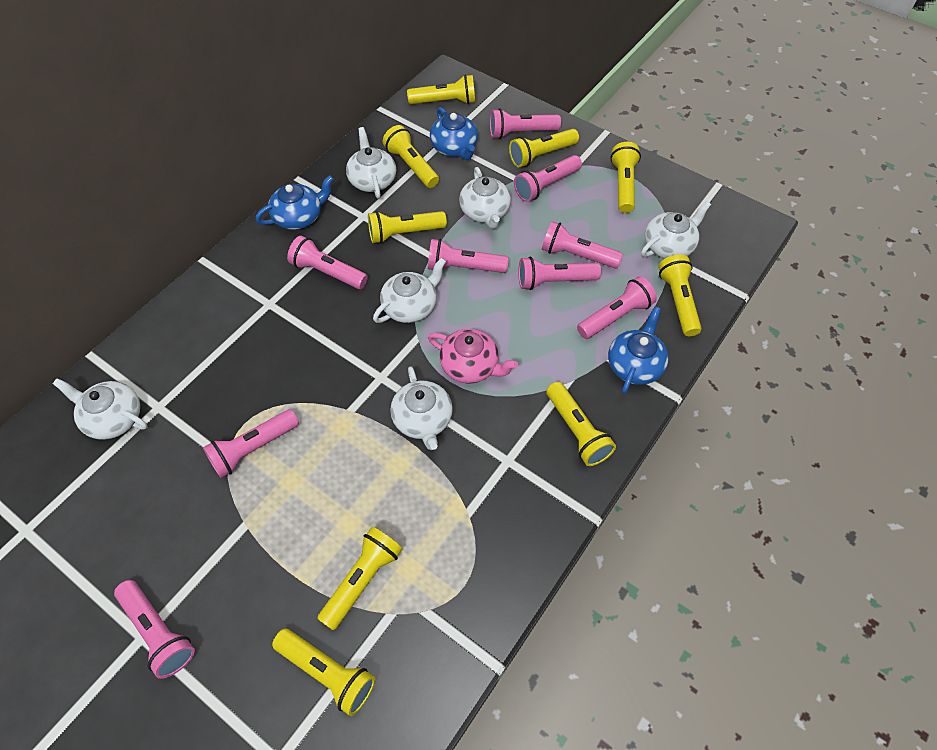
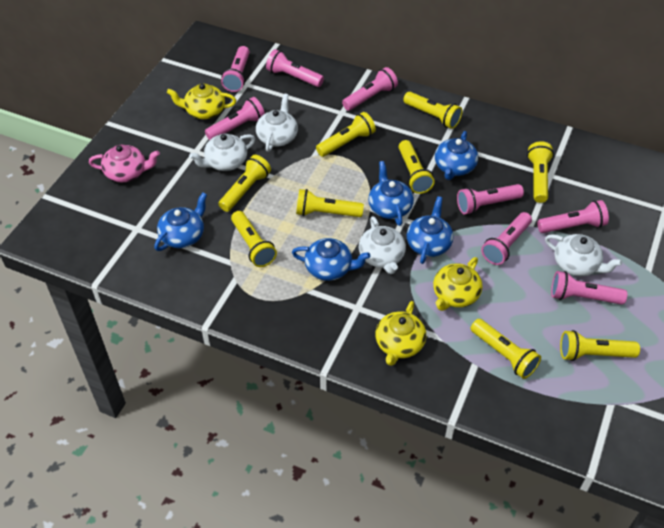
blue teapot: 3 -> 5
pink flashlight: 9 -> 8
white teapot: 6 -> 4
yellow teapot: 0 -> 3

